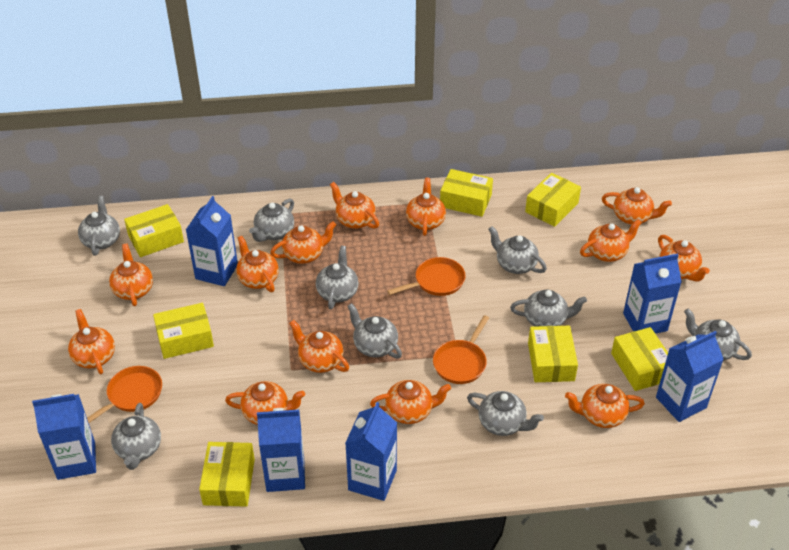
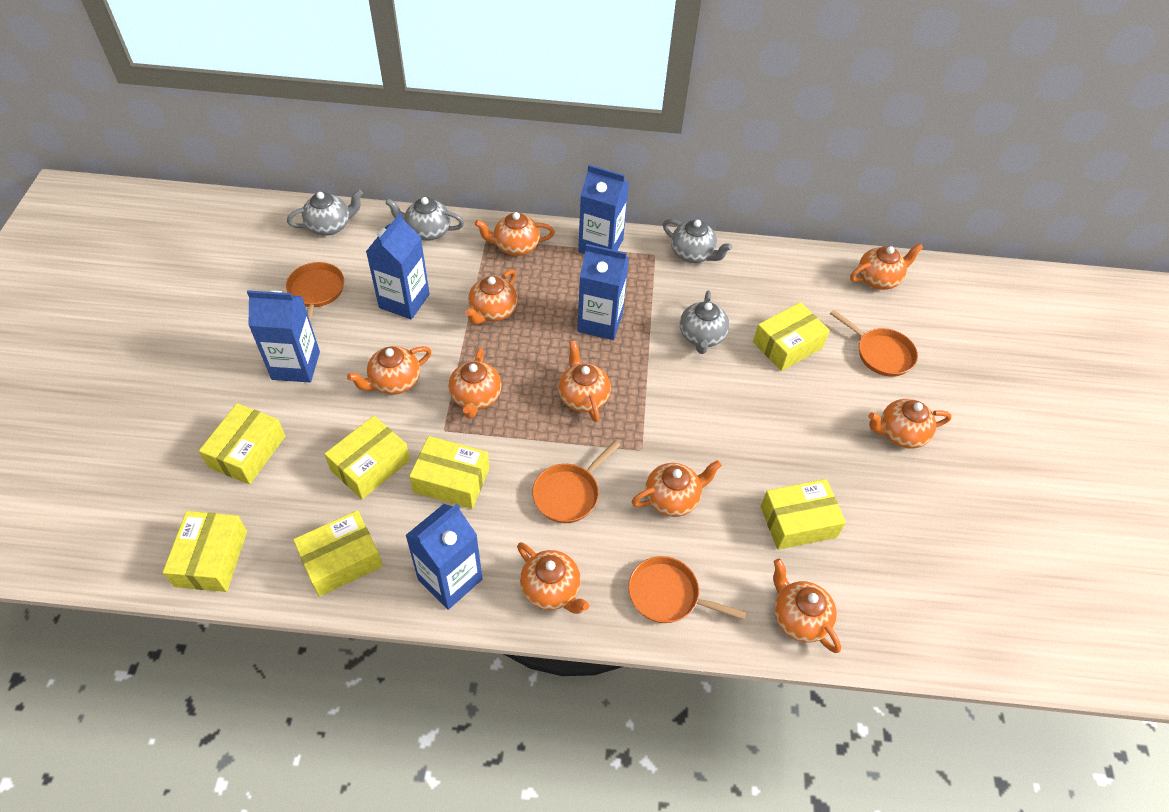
blue carton: 6 -> 5
grey teapot: 9 -> 4
orange pan: 3 -> 4
orange teapot: 13 -> 10

